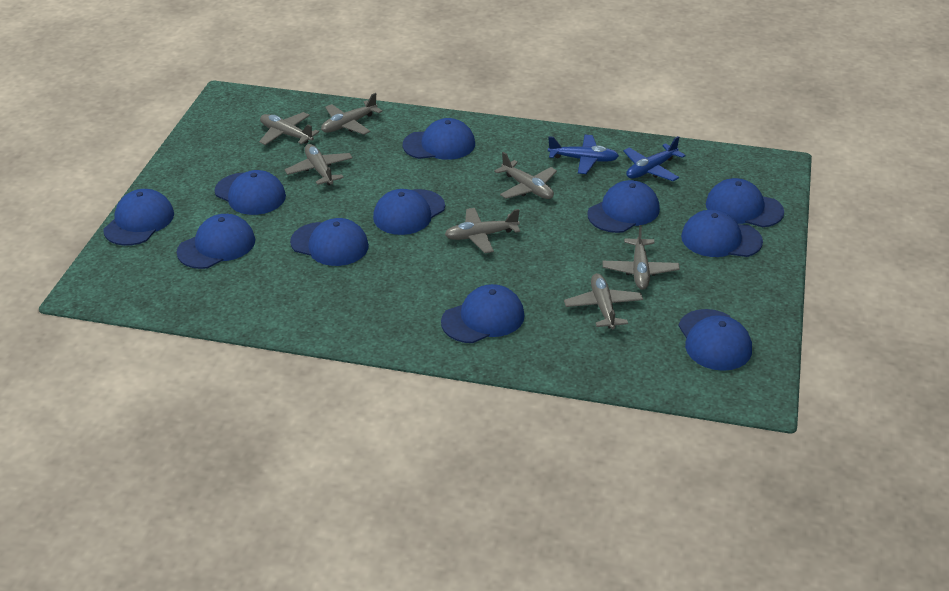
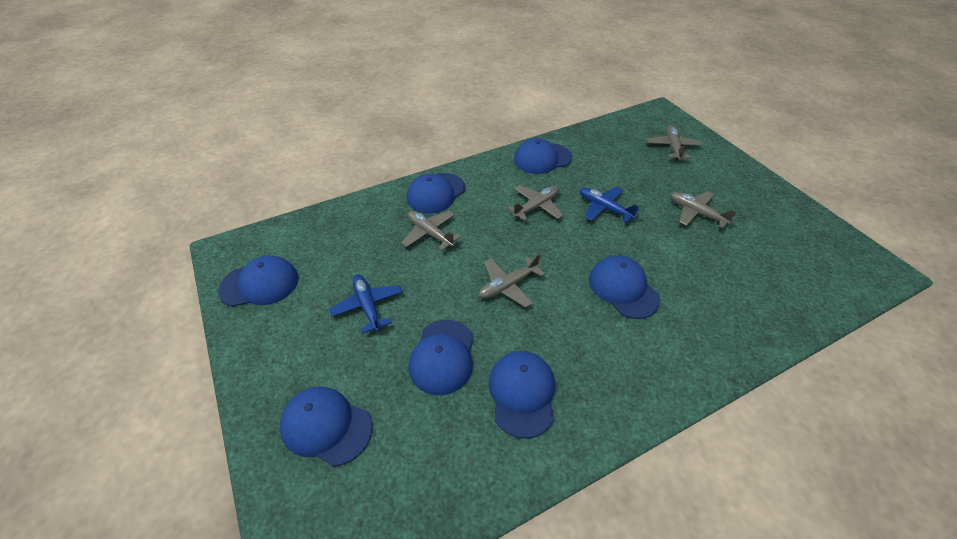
blue cap: 11 -> 7
grey plane: 7 -> 5

